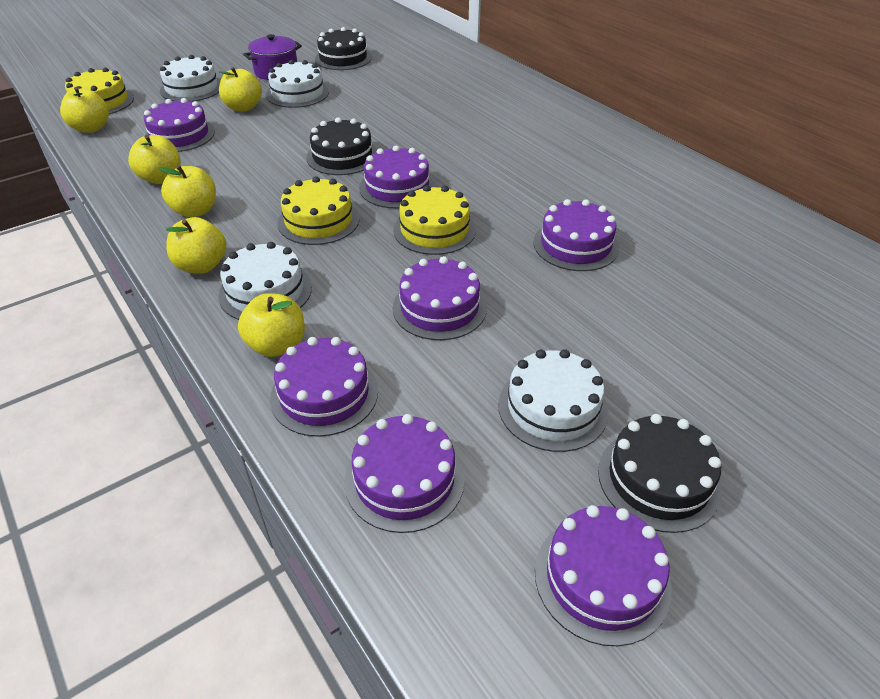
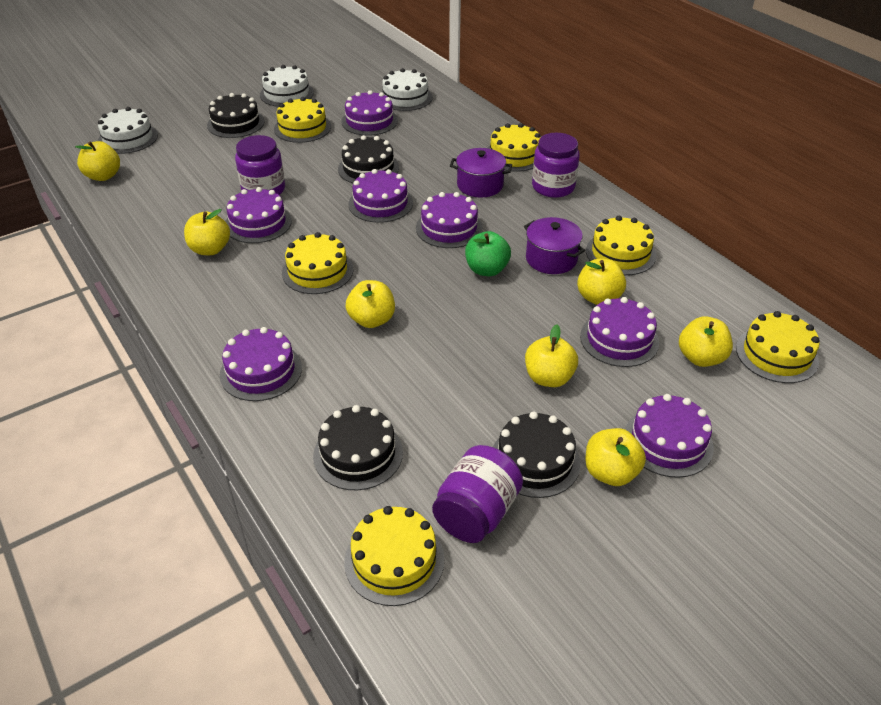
black cake: 3 -> 4
green apple: 0 -> 1
purple jar: 0 -> 3
purple pot: 1 -> 2
white cake: 4 -> 3
yellow apple: 6 -> 7
yellow cake: 3 -> 6

